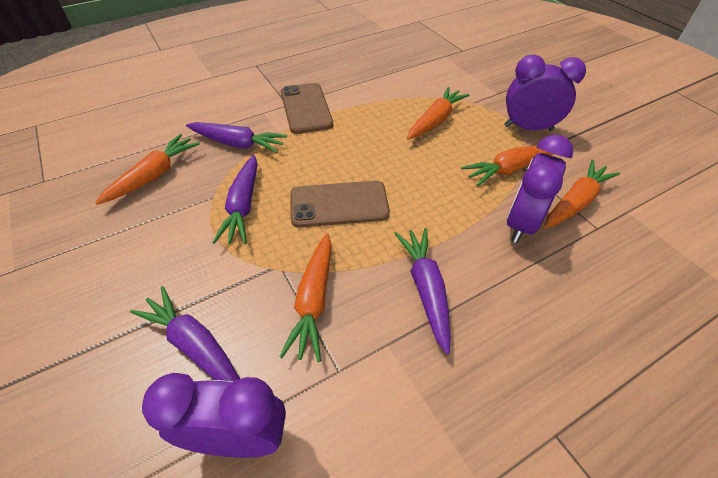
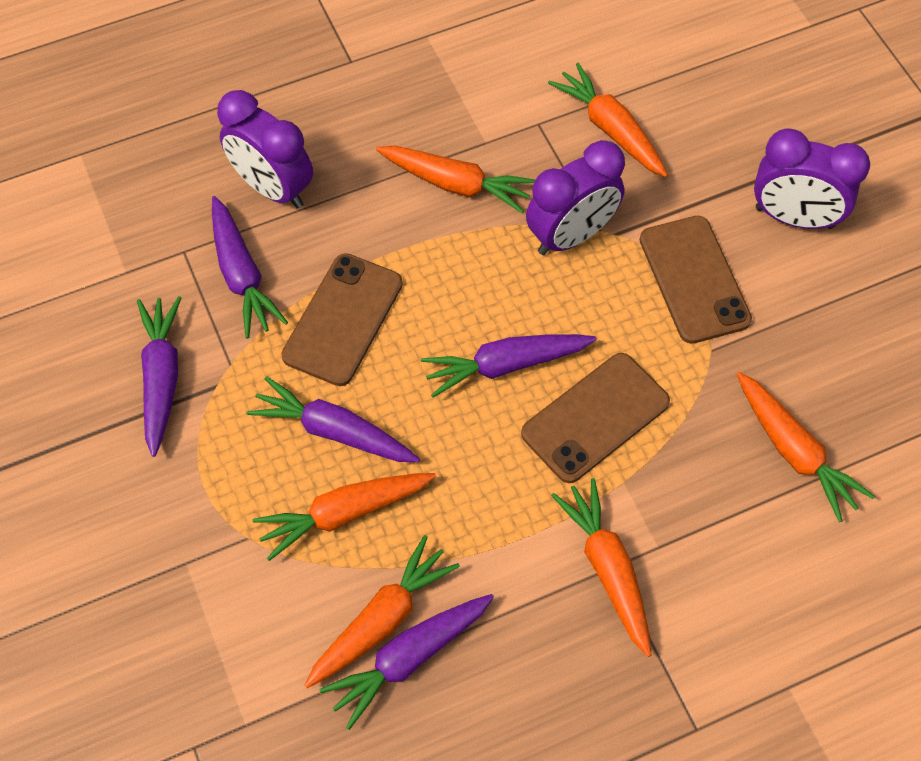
brown phone: 2 -> 3
orange carrot: 5 -> 6
purple carrot: 4 -> 5

